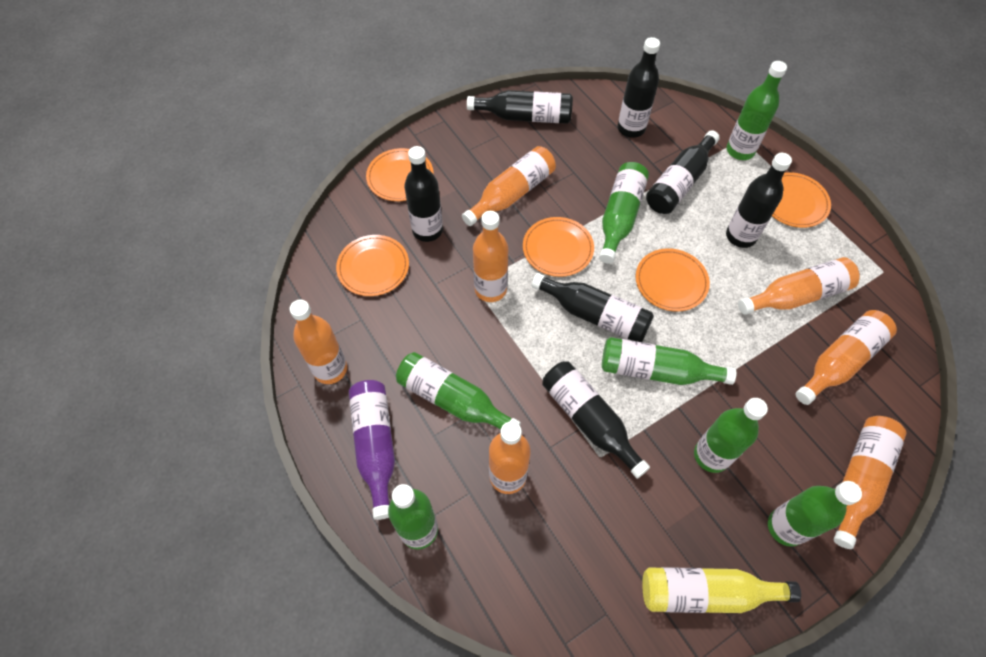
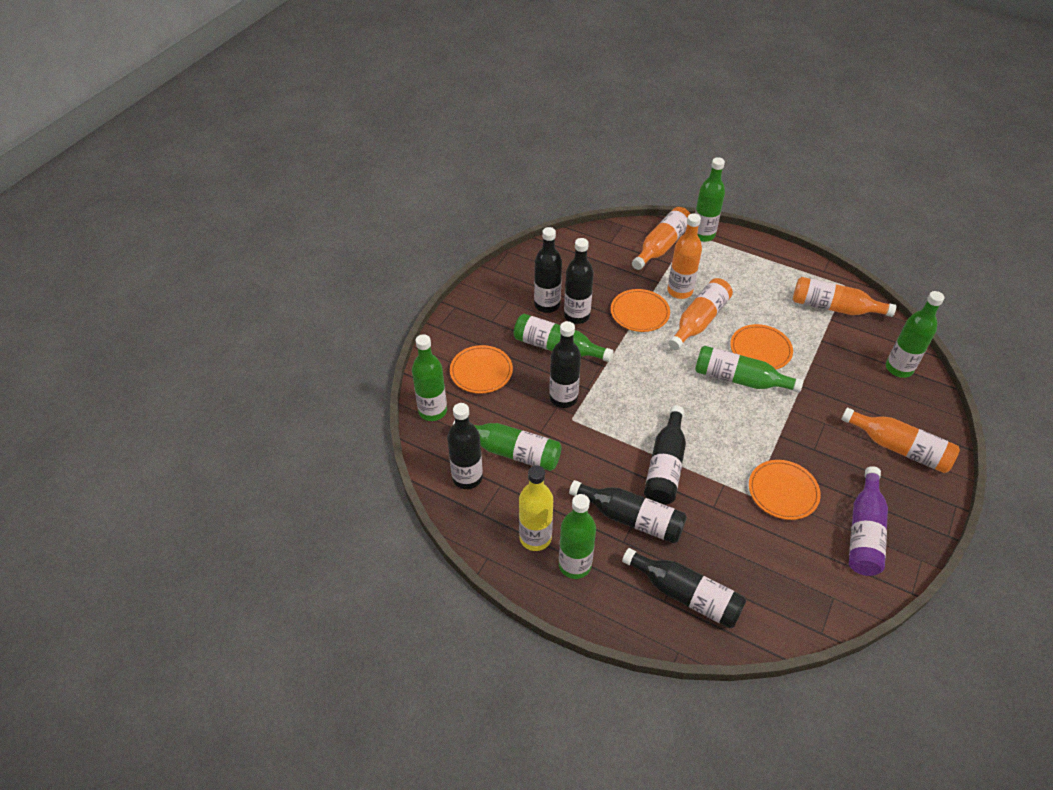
orange bottle: 7 -> 5
orange plate: 5 -> 4

